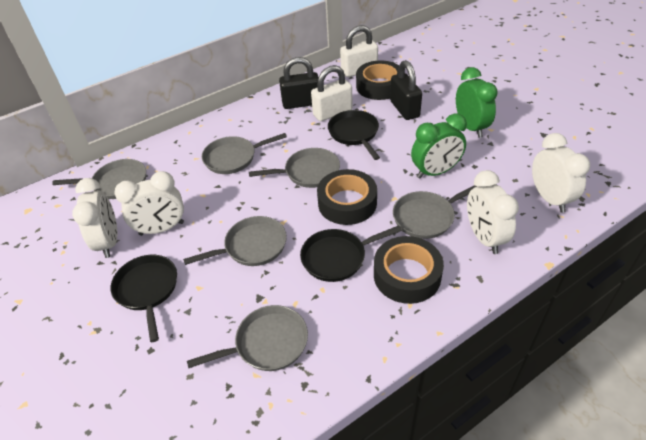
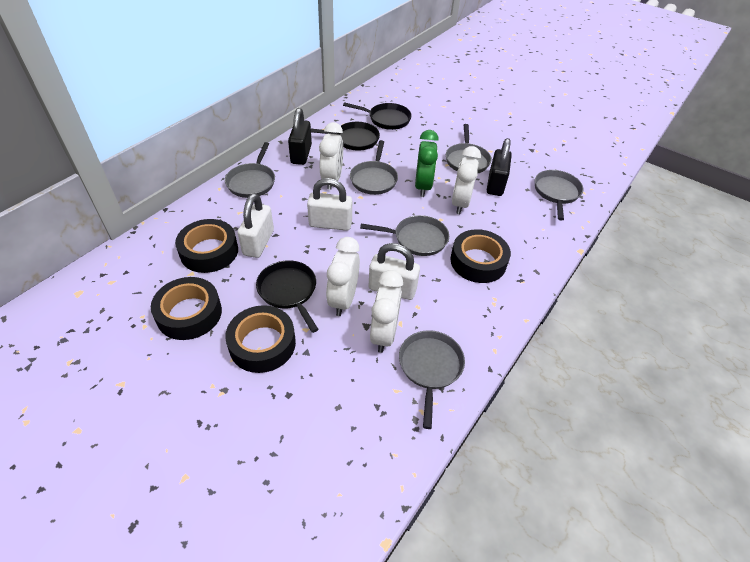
black tape: 3 -> 4
green clock: 2 -> 1
white padlock: 2 -> 3

